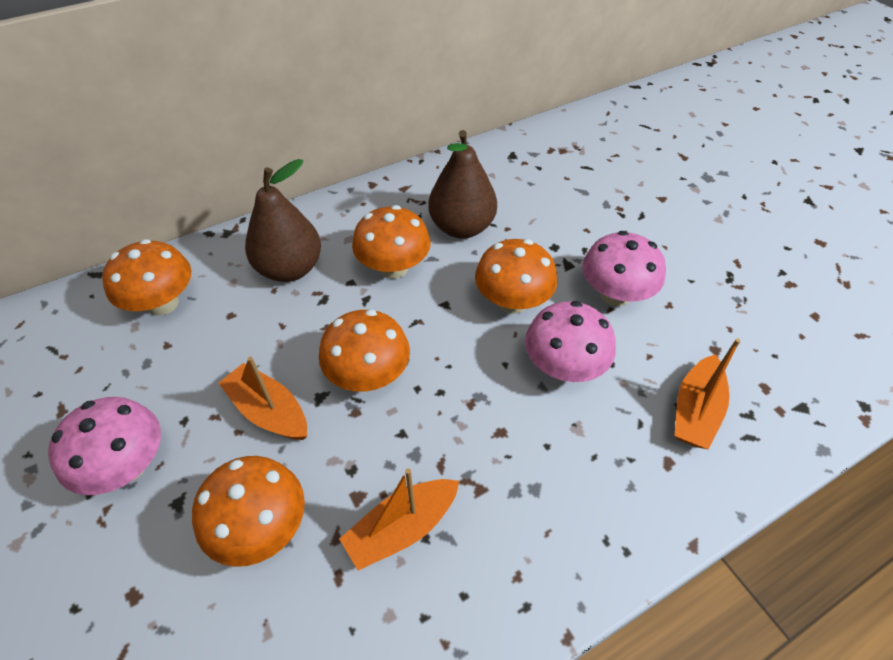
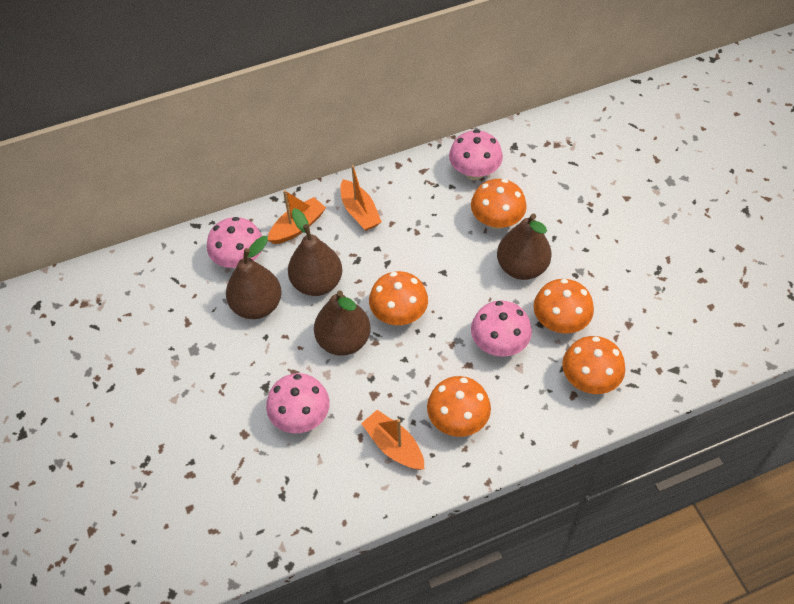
brown pear: 2 -> 4
pink mushroom: 3 -> 4

